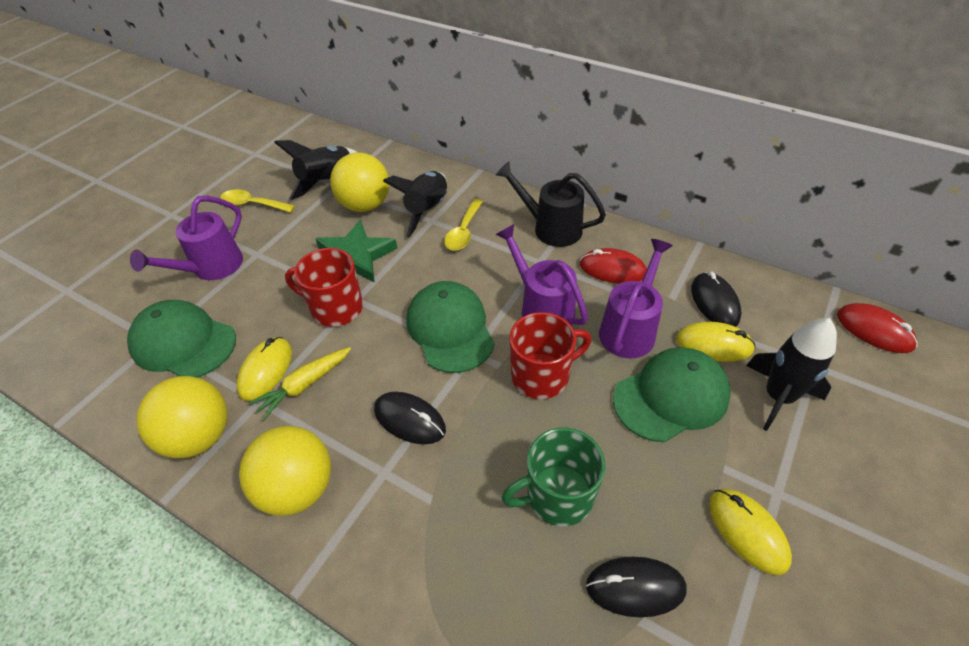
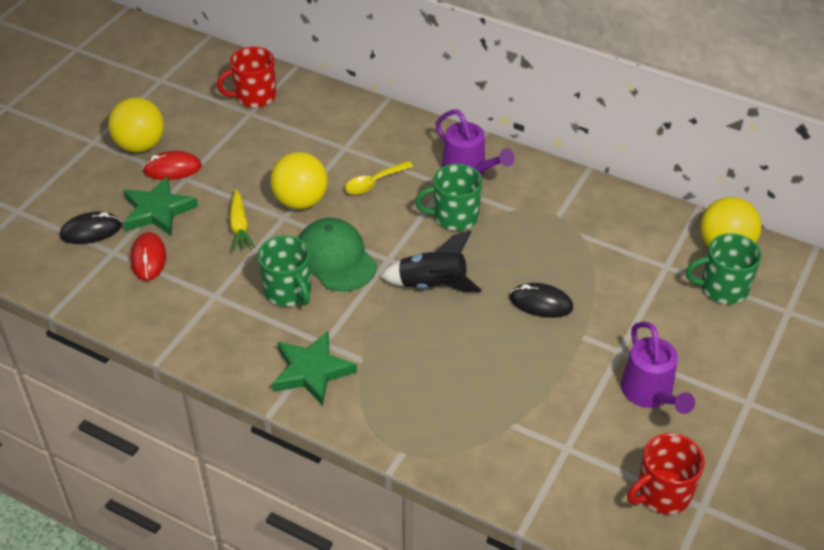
black mouse: 3 -> 2
black rocket: 3 -> 1
black watering can: 1 -> 0
green cap: 3 -> 1
green mug: 1 -> 3
green star: 1 -> 2
purple watering can: 3 -> 2
yellow mouse: 3 -> 0
yellow spoon: 2 -> 1

